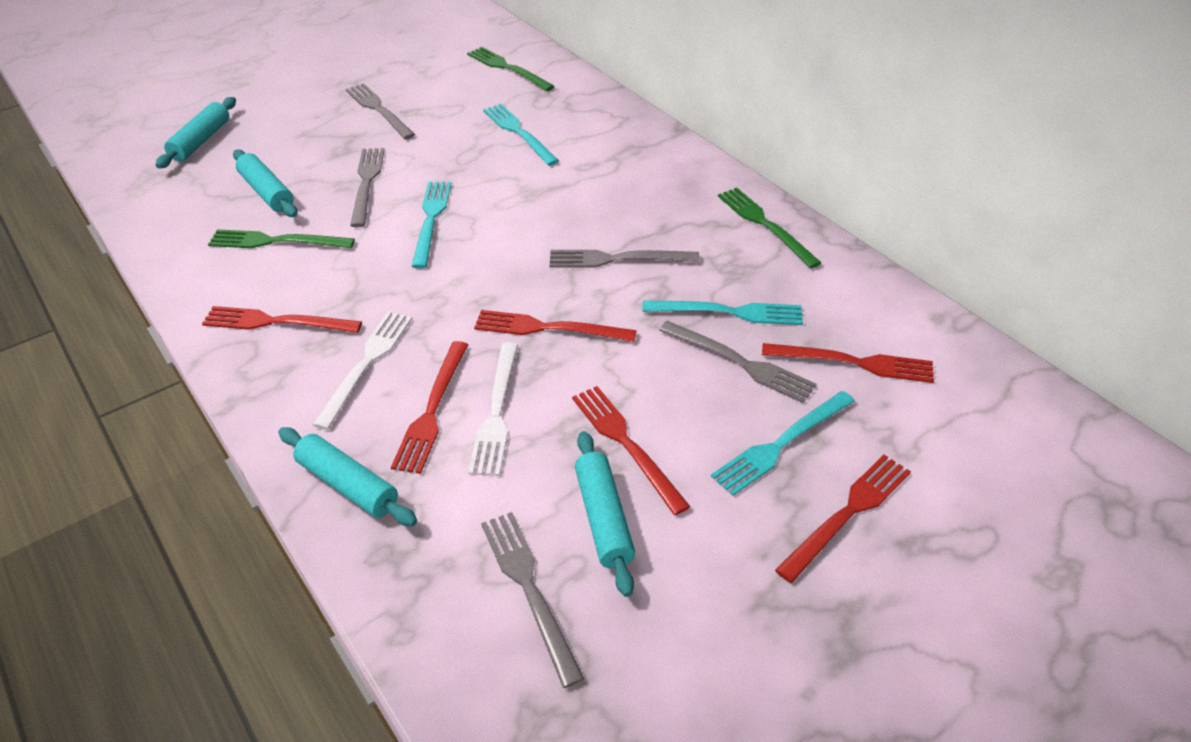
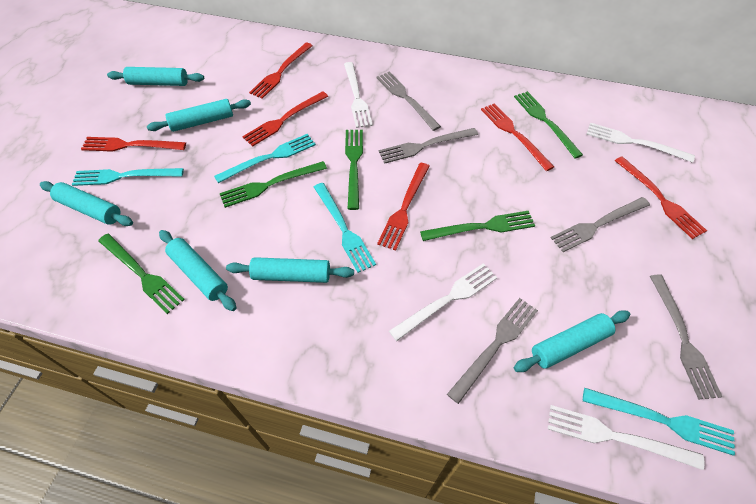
green fork: 3 -> 5
turquoise rolling pin: 4 -> 6
white fork: 2 -> 4

